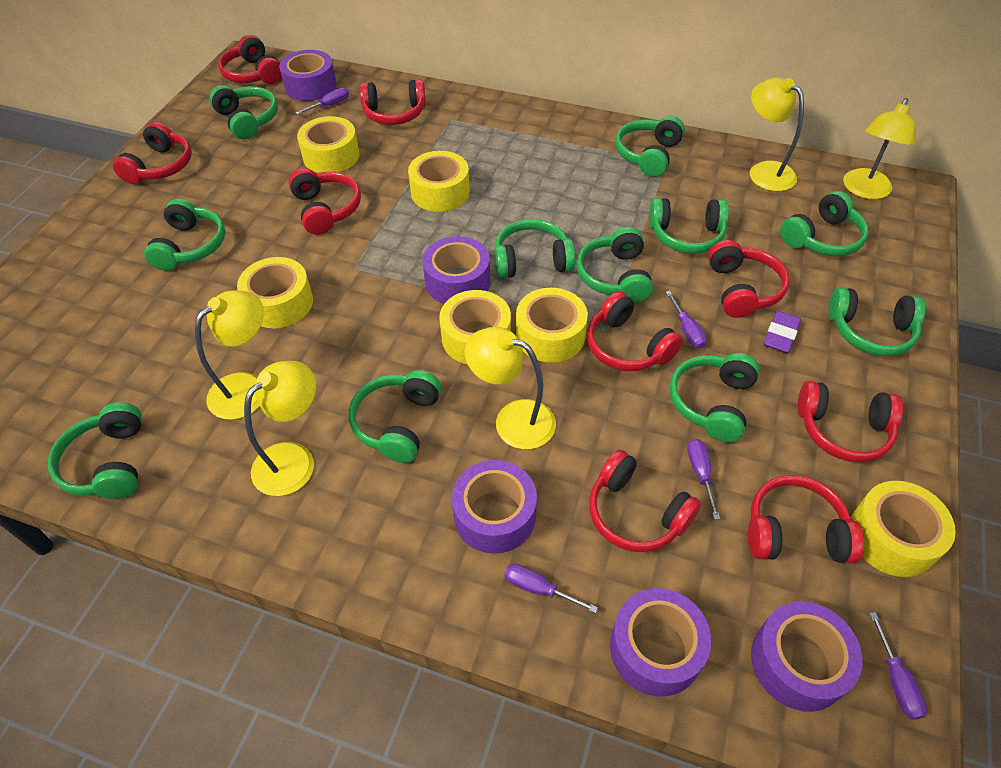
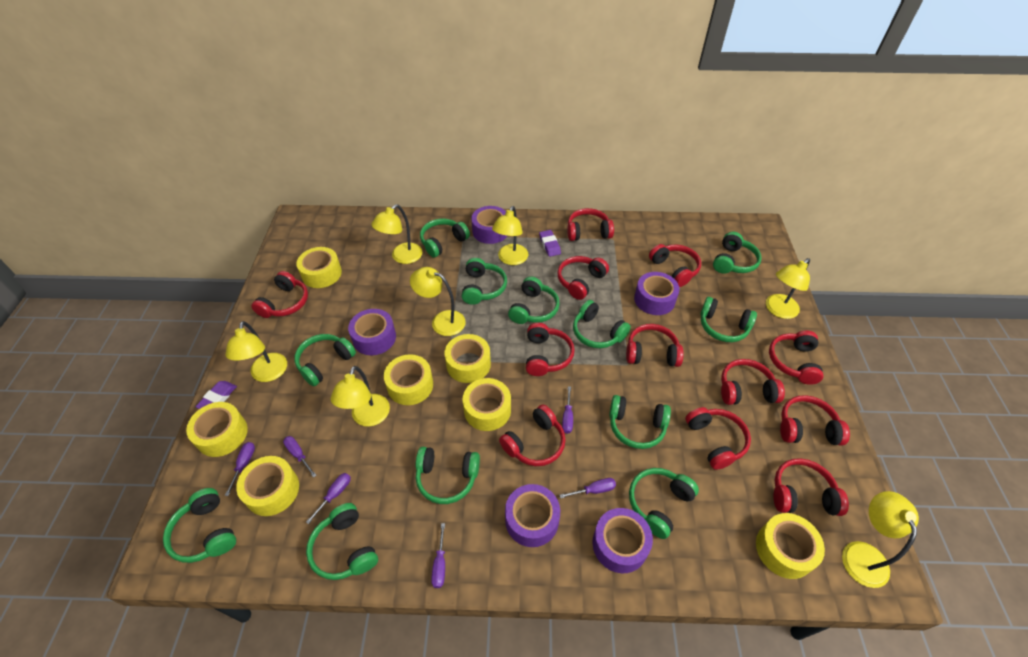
green headphones: 11 -> 12
purple eraser: 1 -> 2
purple screwdriver: 5 -> 6
red headphones: 9 -> 12
yellow lamp: 5 -> 7
yellow tape: 6 -> 7

